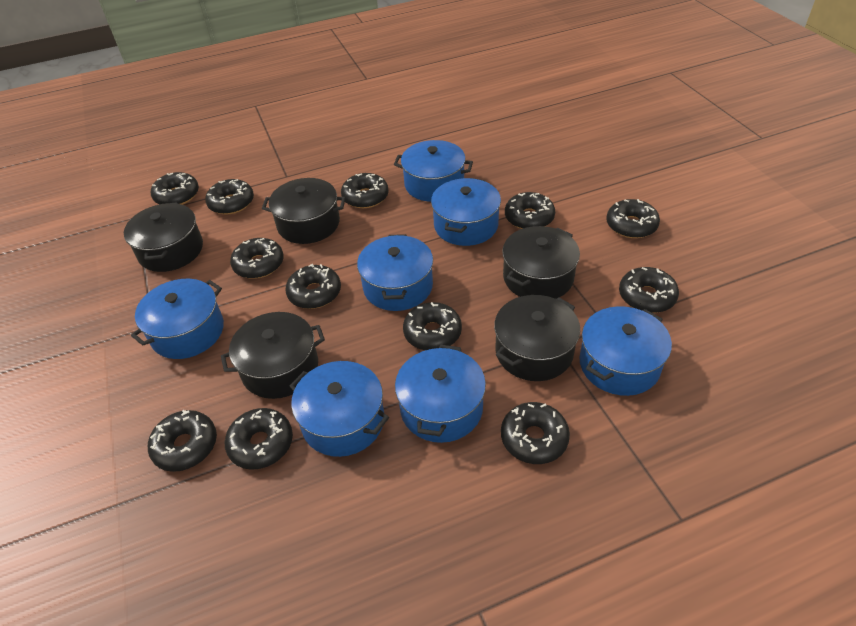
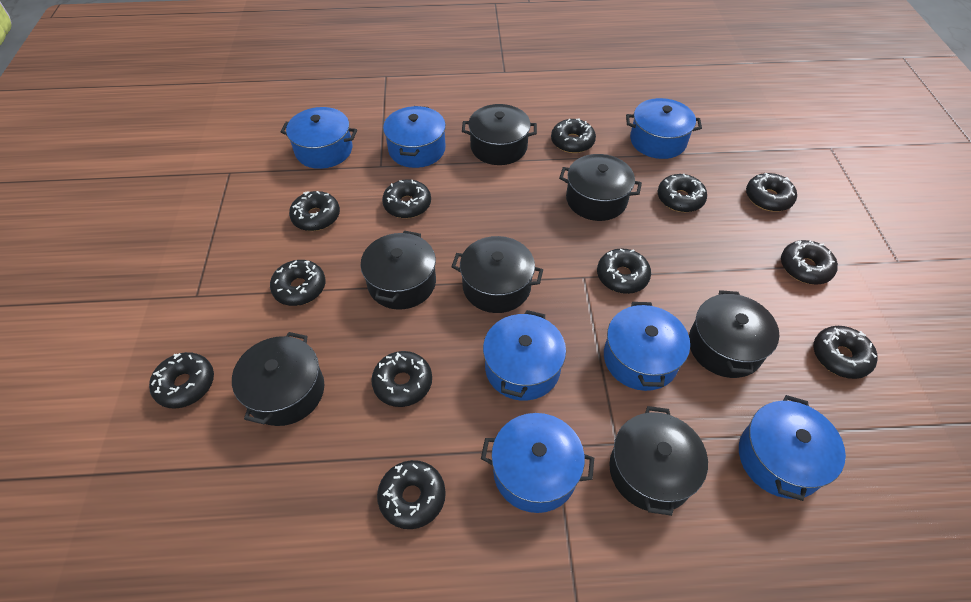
black pot: 5 -> 7

